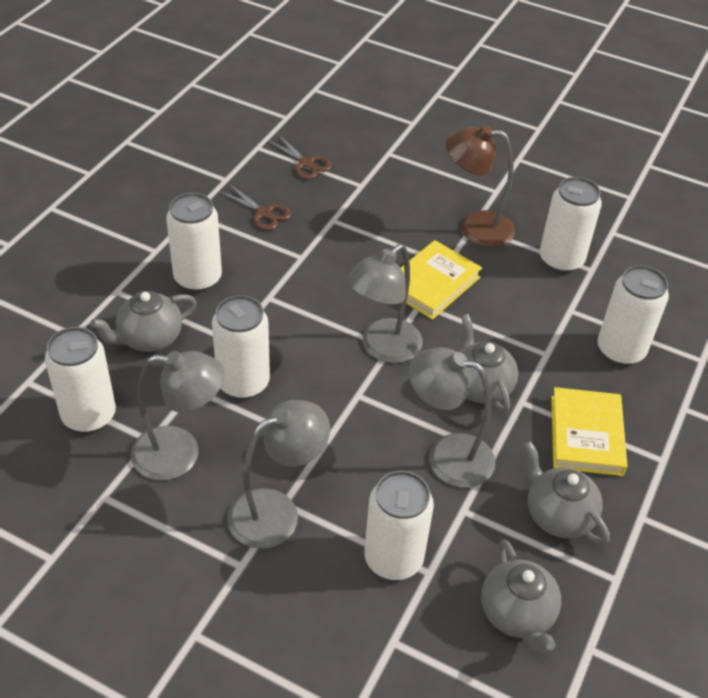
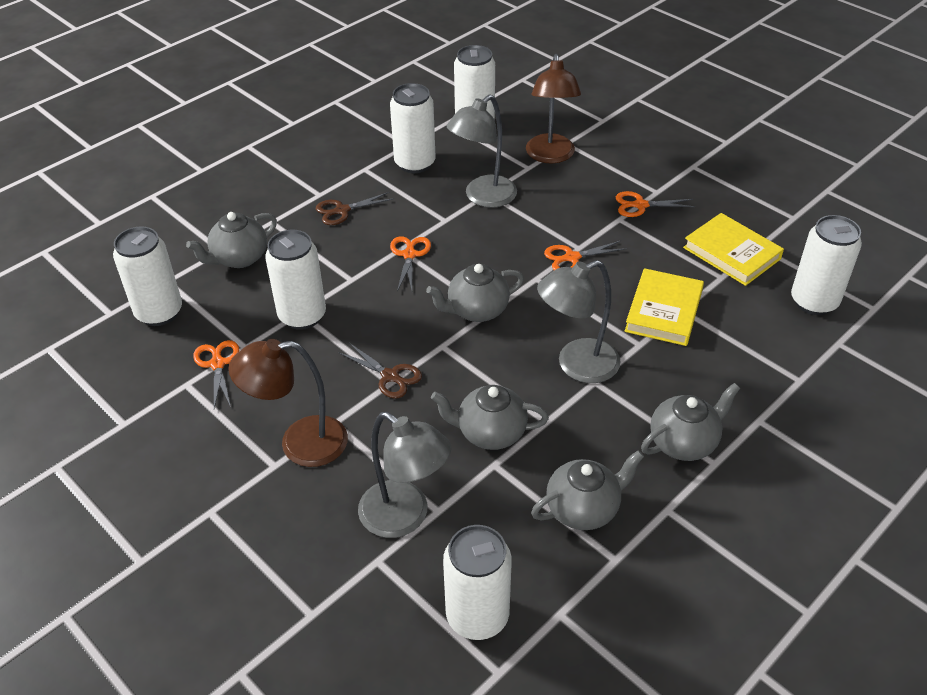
brown lamp: 1 -> 2
grey lamp: 4 -> 3
grey teapot: 4 -> 5
orange scissors: 0 -> 4

